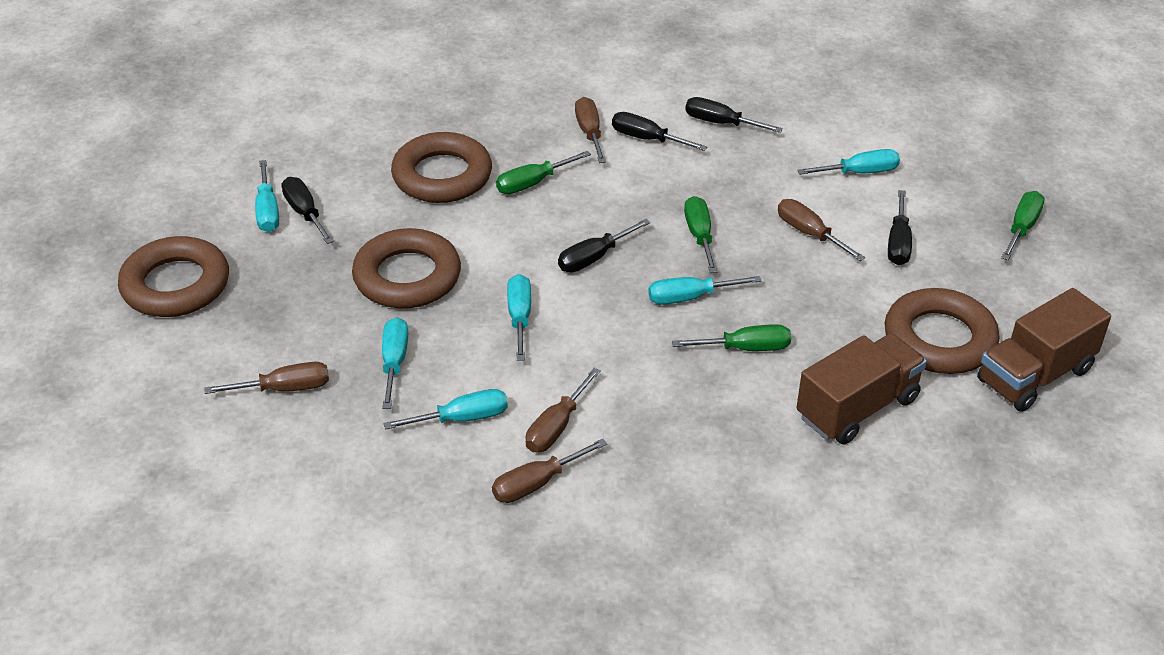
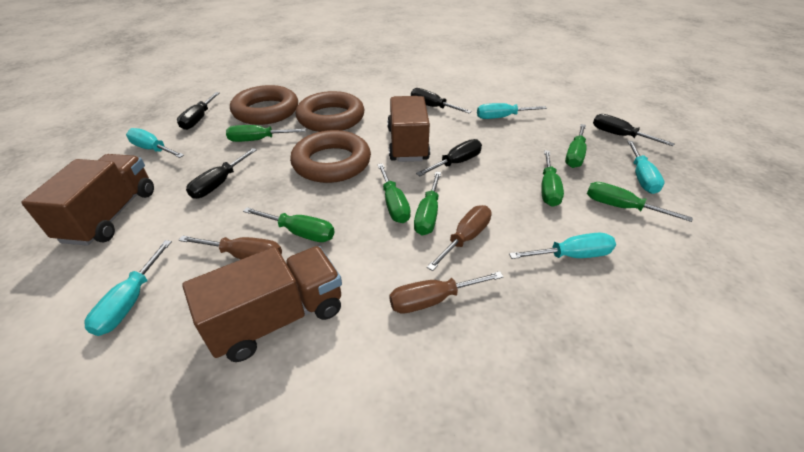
brown ring: 4 -> 3
brown screwdriver: 5 -> 3
brown truck: 2 -> 3
green screwdriver: 4 -> 7
turquoise screwdriver: 6 -> 5

